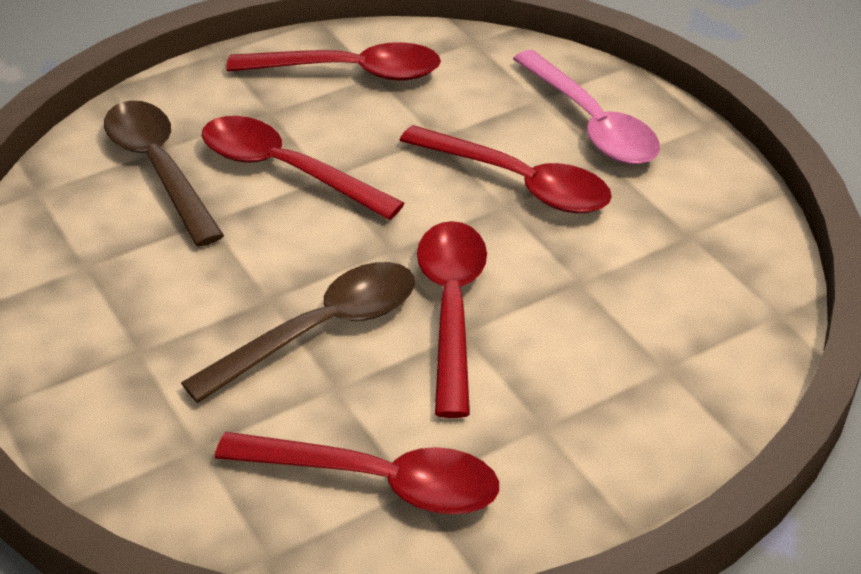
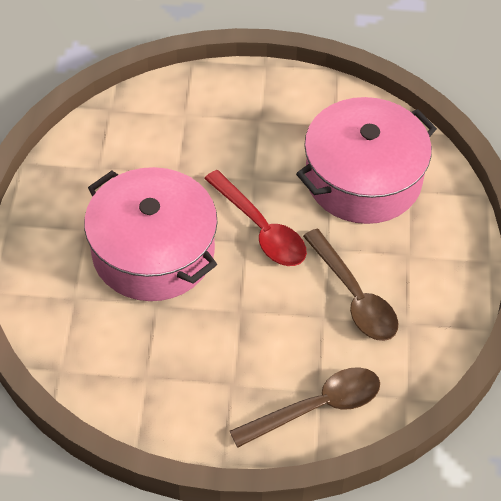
pink pot: 0 -> 2
pink spoon: 1 -> 0
red spoon: 5 -> 1

